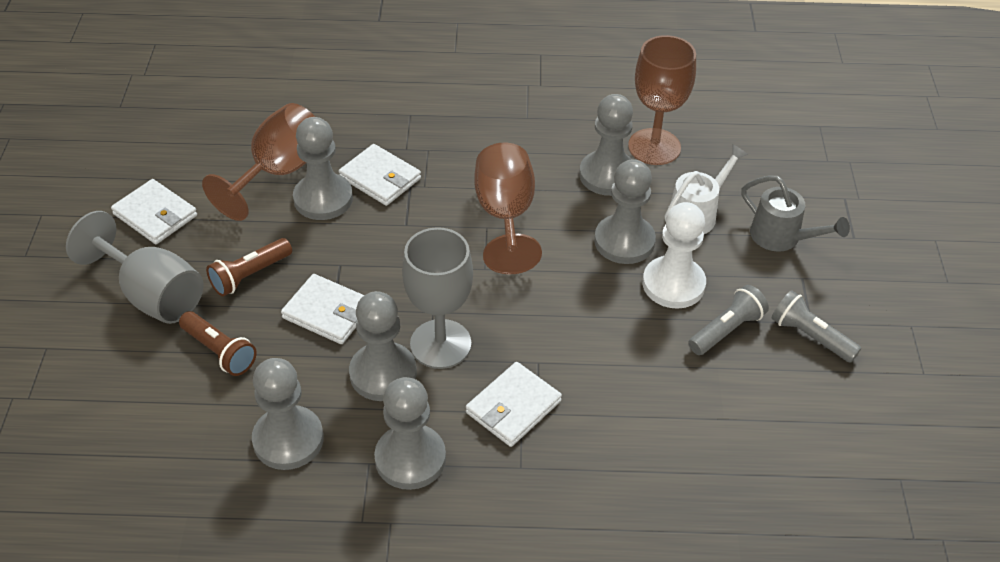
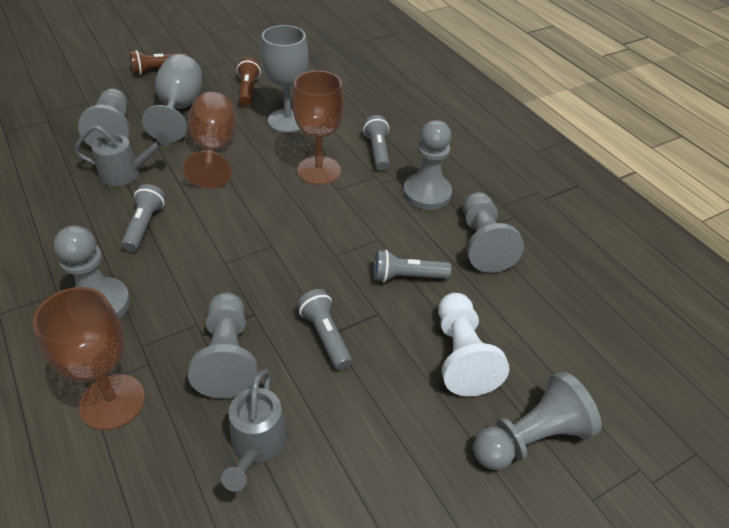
grey flashlight: 2 -> 4
grey watering can: 1 -> 2
white wallet: 4 -> 0
white watering can: 1 -> 0

